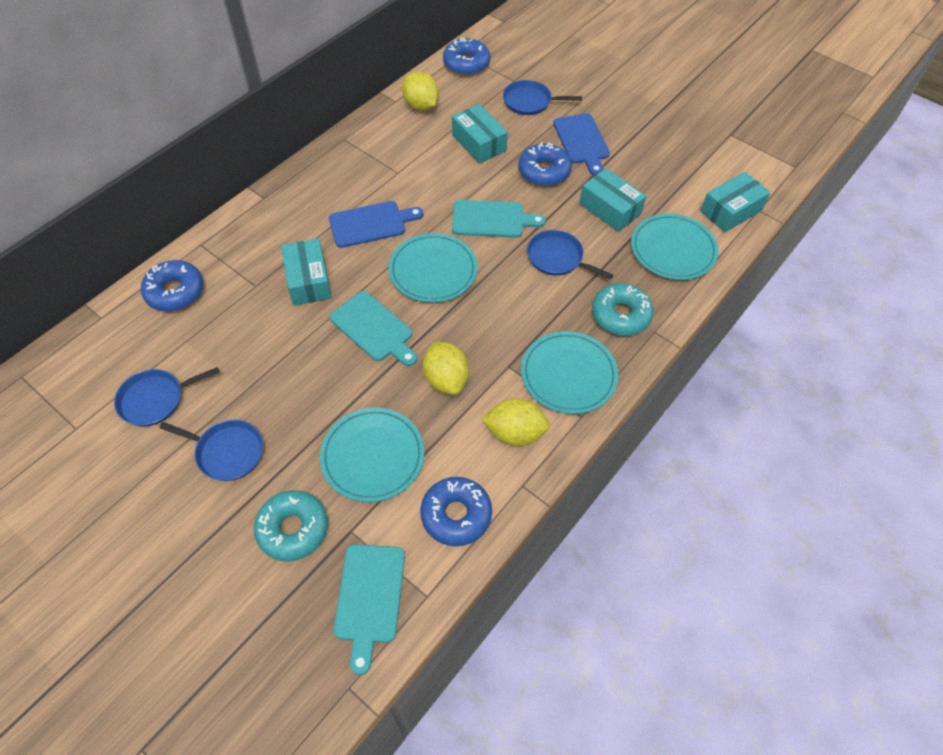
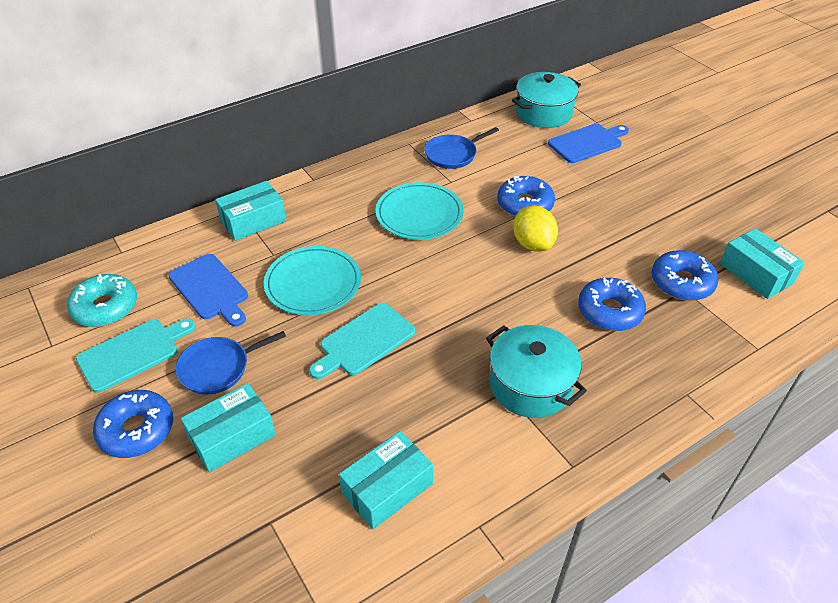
blue pan: 4 -> 2
turquoise cutting board: 3 -> 2
turquoise donut: 2 -> 1
turquoise plate: 4 -> 2
turquoise pot: 0 -> 2
yellow lemon: 3 -> 1

